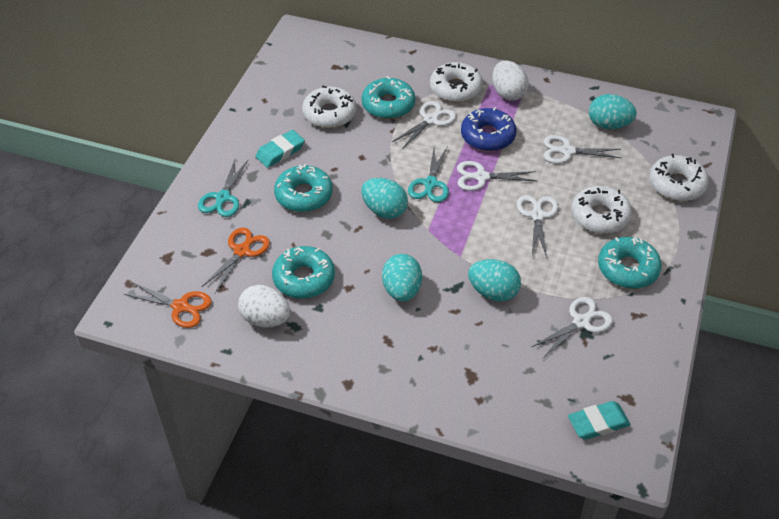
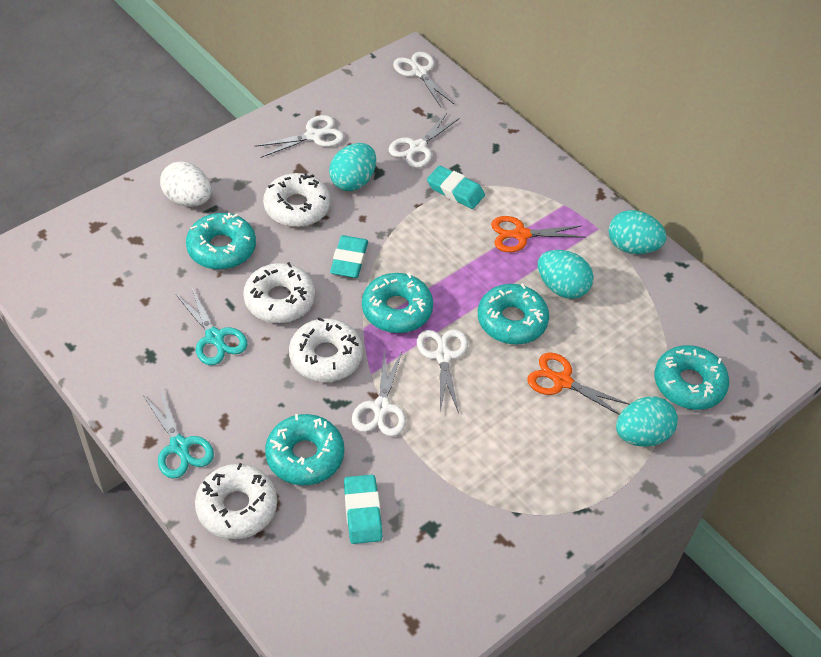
blue donut: 1 -> 0
turquoise donut: 4 -> 5
turquoise eraser: 2 -> 3
white egg: 2 -> 1

